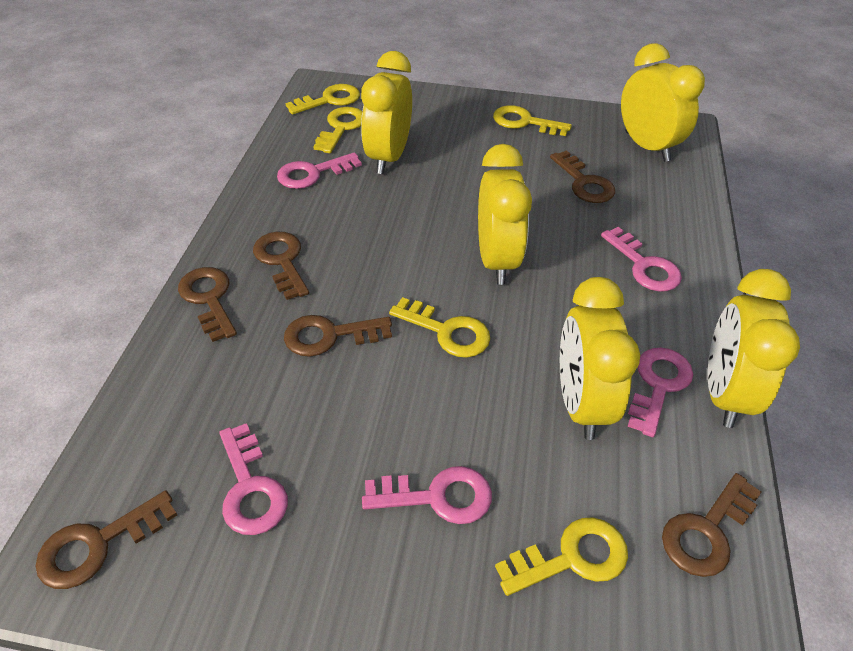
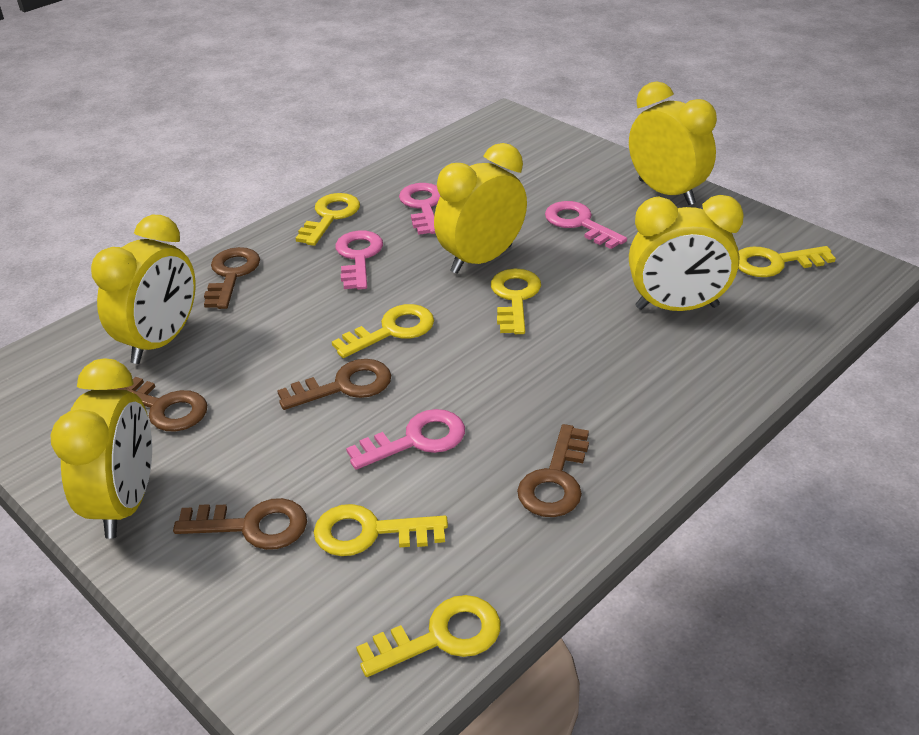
brown key: 6 -> 5
pink key: 5 -> 4
yellow key: 5 -> 6

